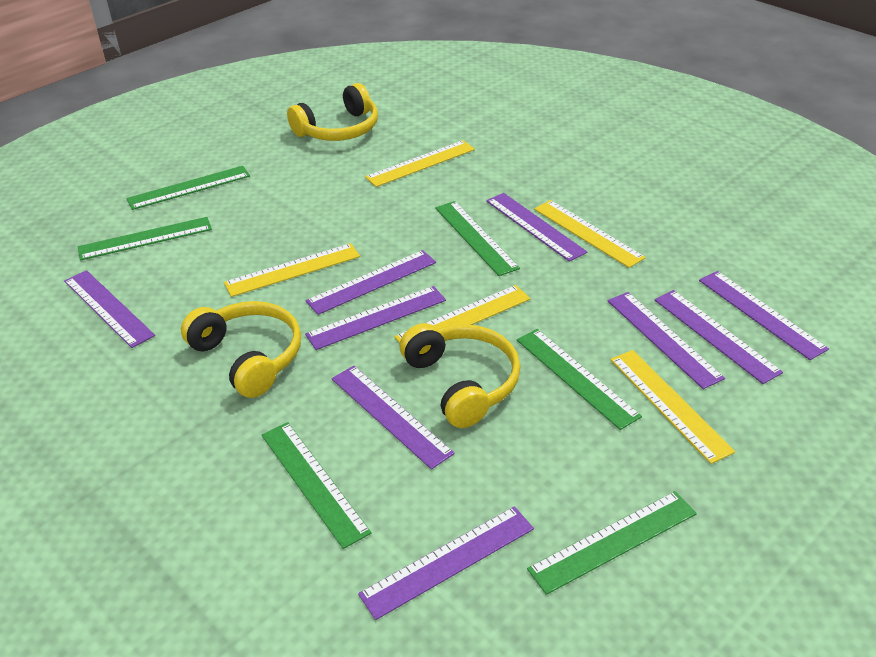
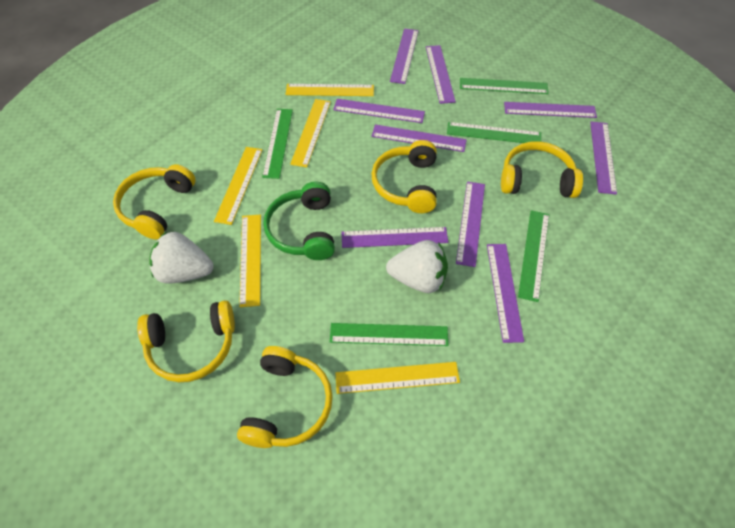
green headphones: 0 -> 1
green ruler: 6 -> 5
white strawberry: 0 -> 2
yellow headphones: 3 -> 5

